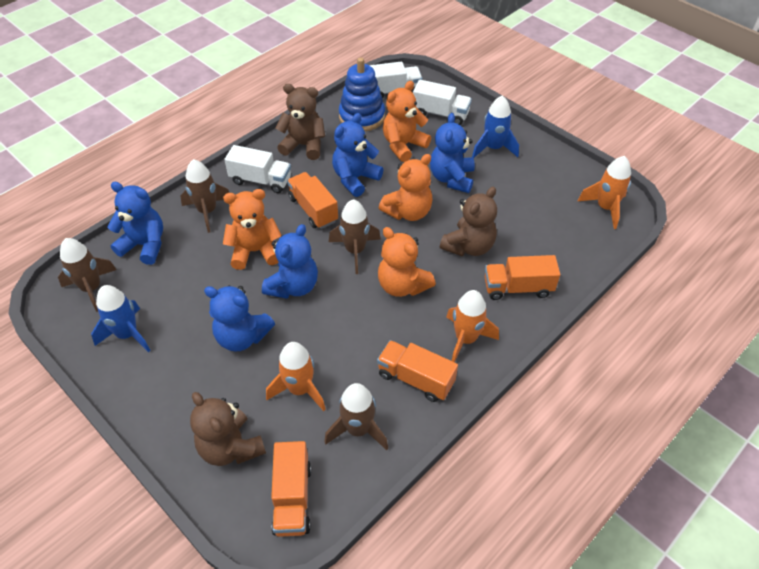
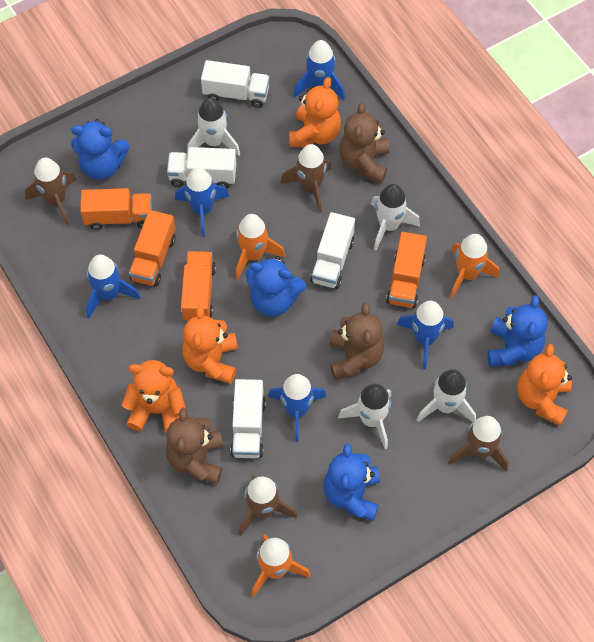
blue rocket: 2 -> 5
blue stacking toy: 1 -> 0
blue teddy bear: 5 -> 4
white rocket: 0 -> 4
white truck: 3 -> 4

